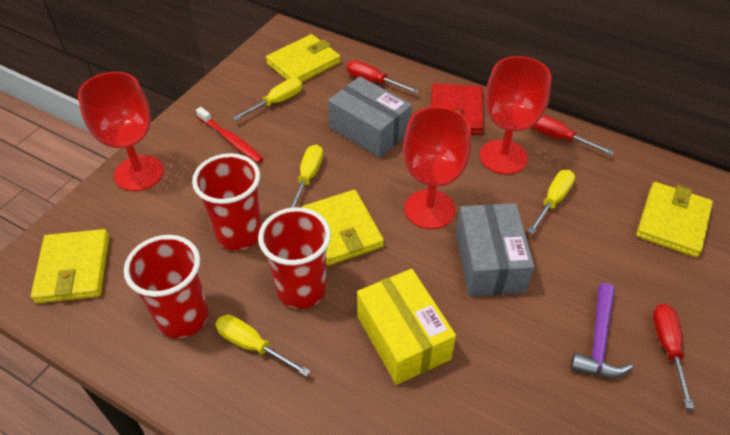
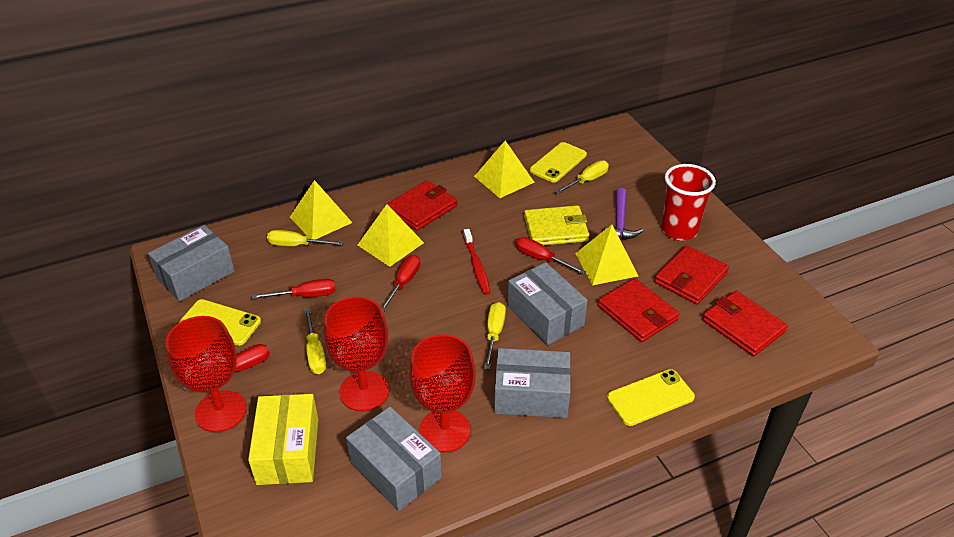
grey box: 2 -> 4
red cup: 3 -> 1
red screwdriver: 3 -> 4
red wallet: 1 -> 4
yellow phone: 0 -> 3
yellow pyramid: 0 -> 4
yellow wallet: 4 -> 1

